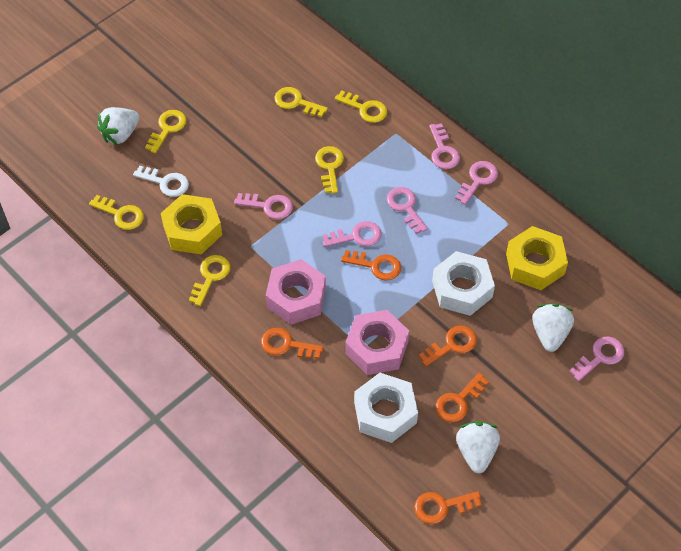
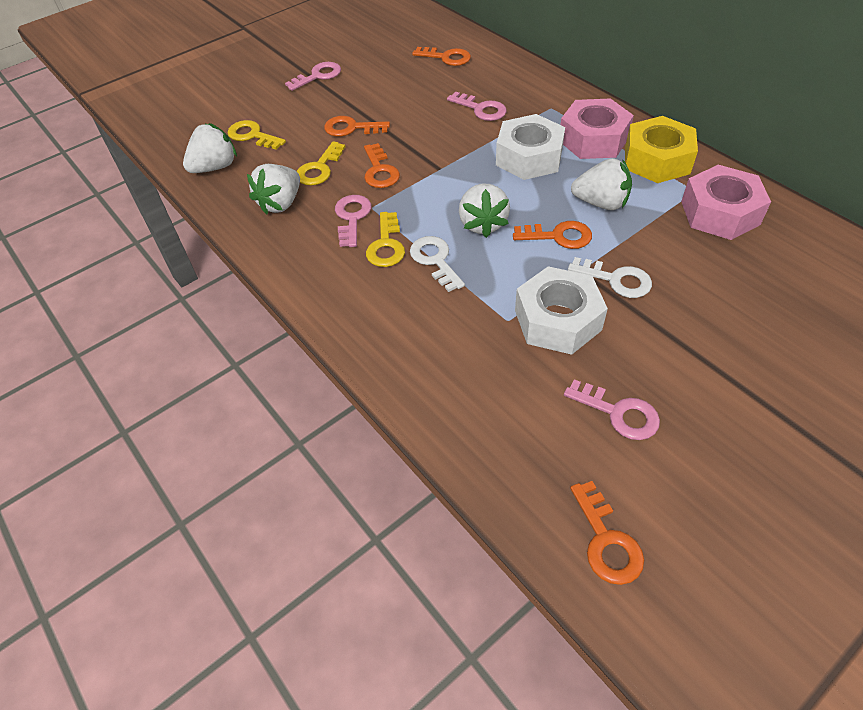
pink key: 6 -> 4
white key: 1 -> 2
white strawberry: 3 -> 4
yellow key: 6 -> 3
yellow nut: 2 -> 1

